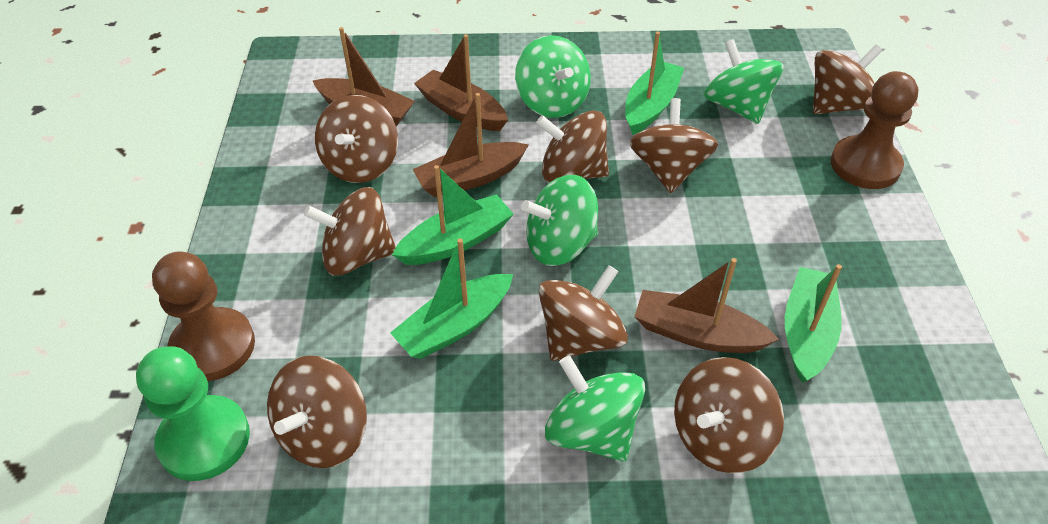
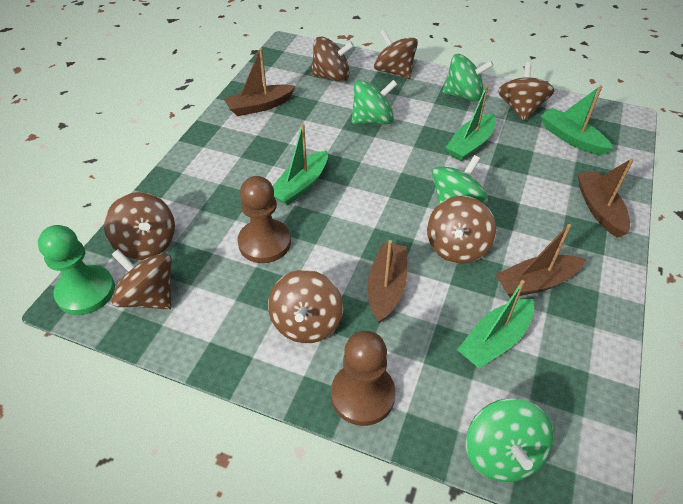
brown spinning top: 8 -> 7

